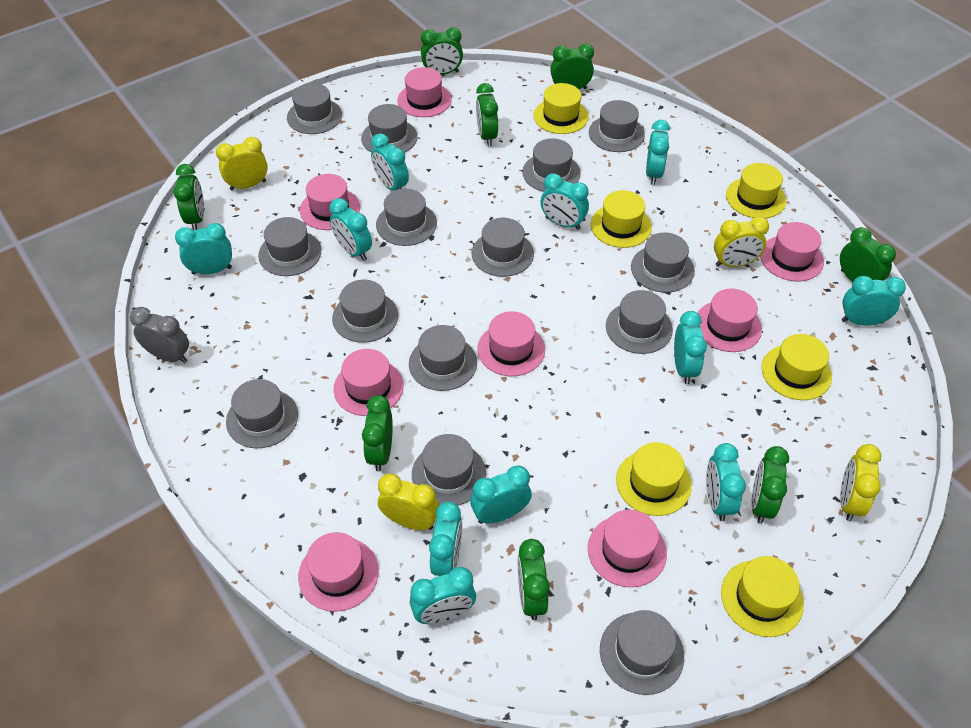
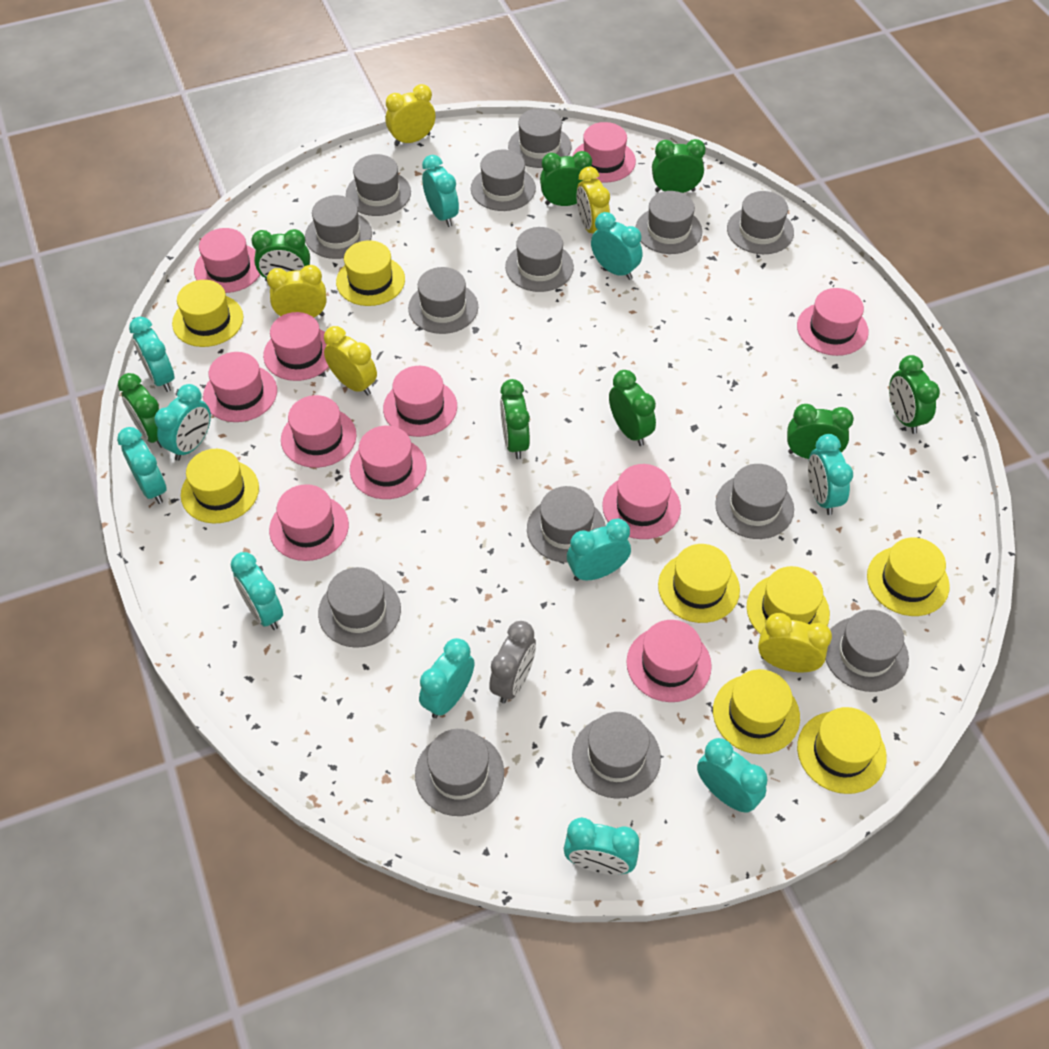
pink hat: 8 -> 11
yellow clock: 4 -> 5
yellow hat: 6 -> 8

